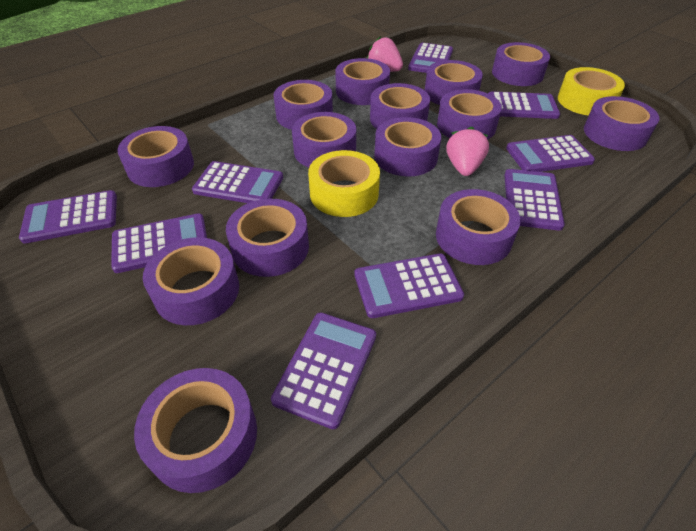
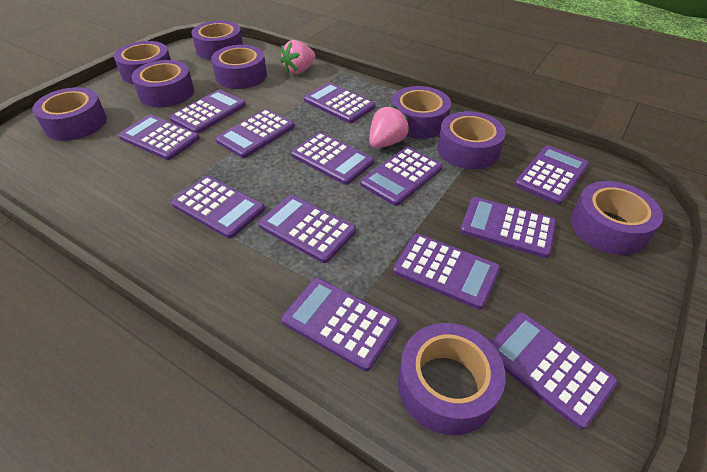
purple calculator: 9 -> 13
purple tape: 14 -> 9
yellow tape: 2 -> 0

